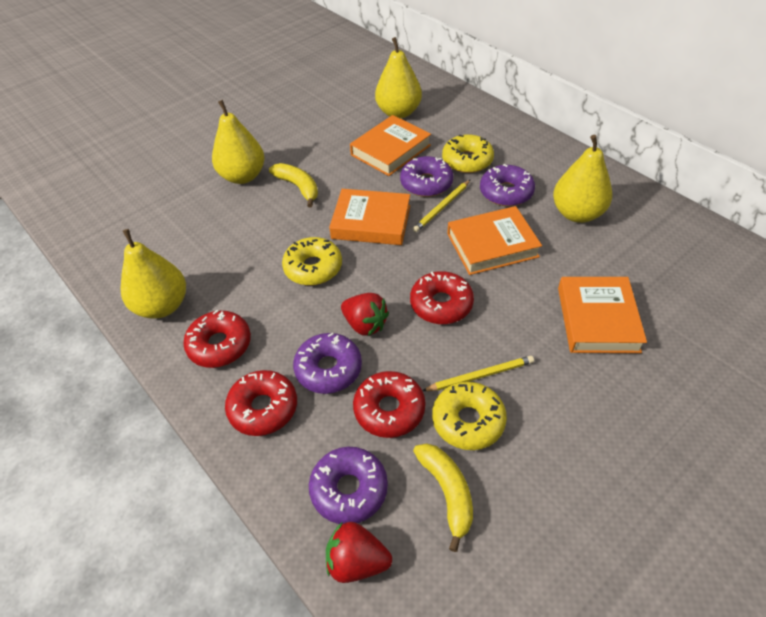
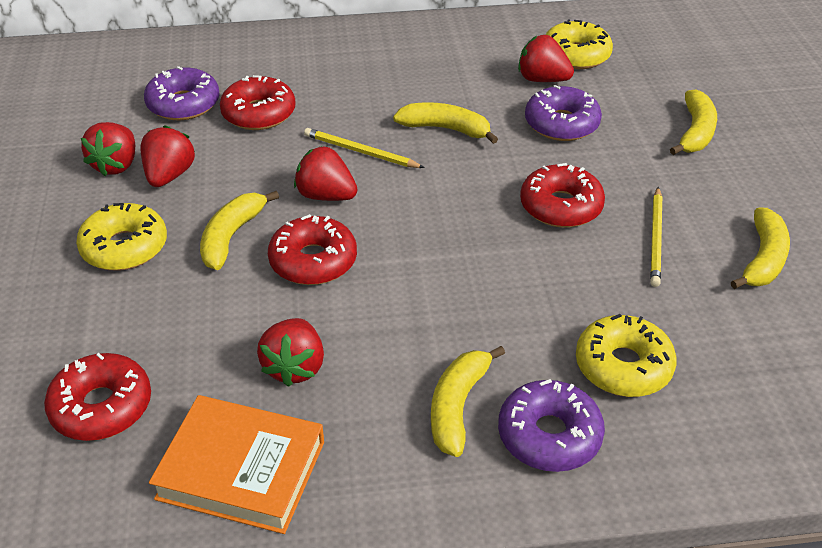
orange book: 4 -> 1
purple donut: 4 -> 3
red strawberry: 2 -> 5
yellow banana: 2 -> 5
yellow pear: 4 -> 0

